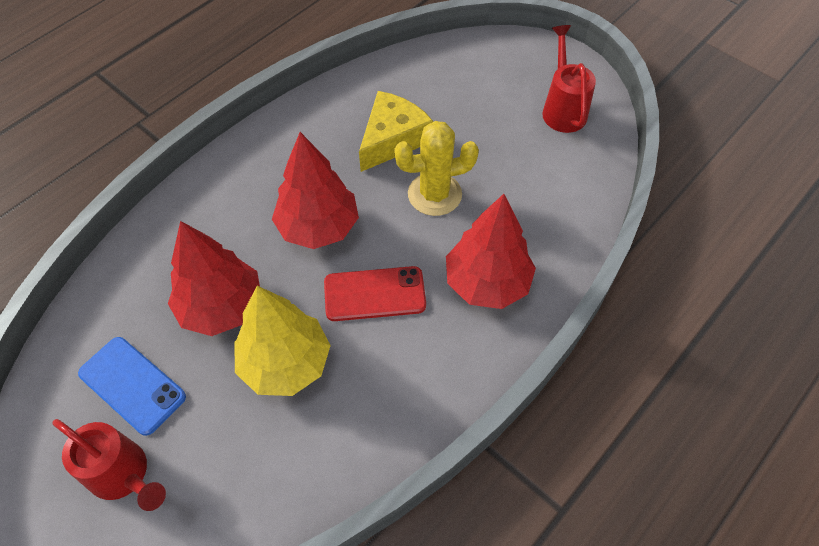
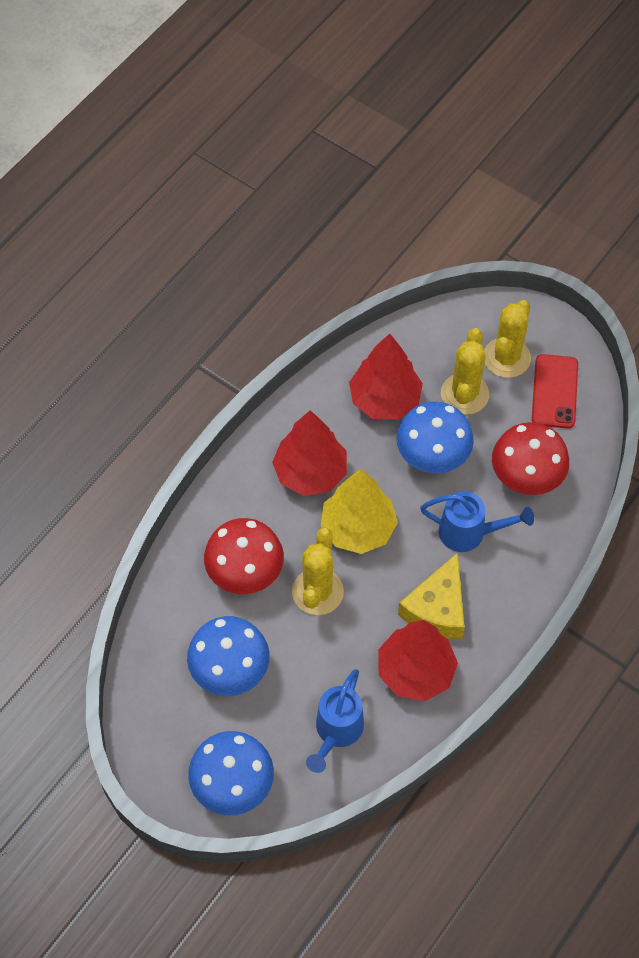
blue mushroom: 0 -> 3
blue phone: 1 -> 0
blue watering can: 0 -> 2
red mushroom: 0 -> 2
red watering can: 2 -> 0
yellow cactus: 1 -> 3

